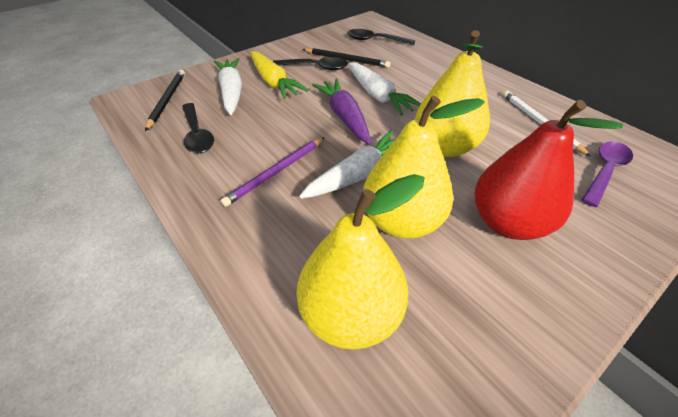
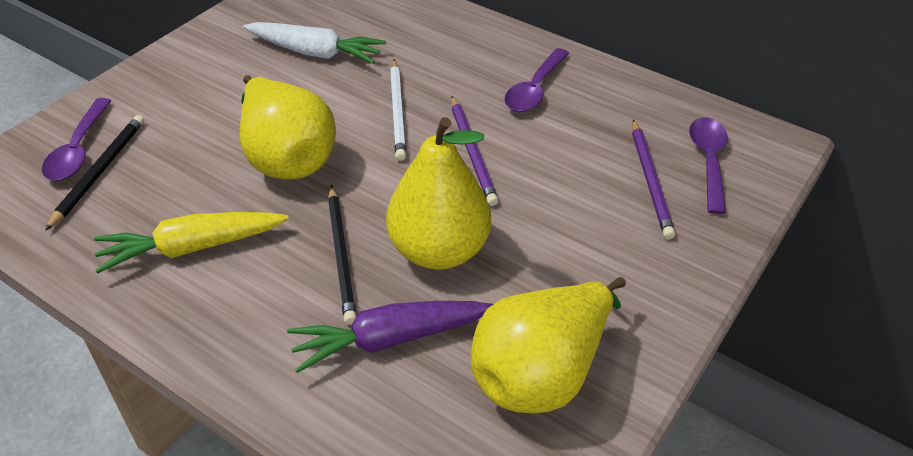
black spoon: 3 -> 0
purple pencil: 1 -> 2
purple spoon: 1 -> 3
red pear: 1 -> 0
white carrot: 3 -> 1

